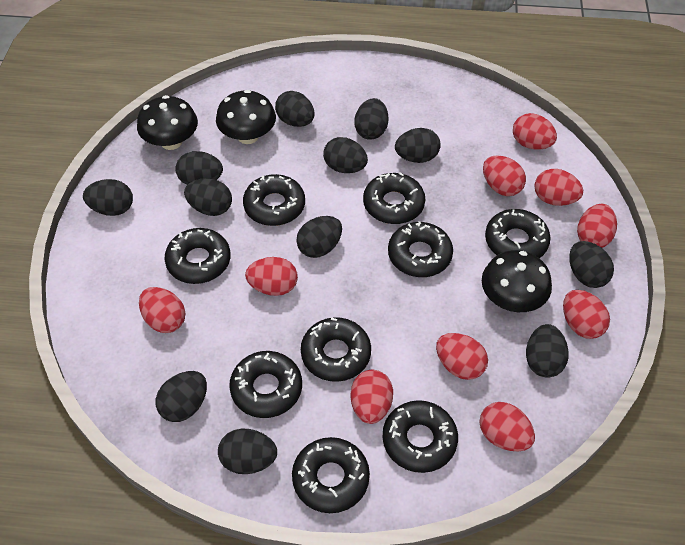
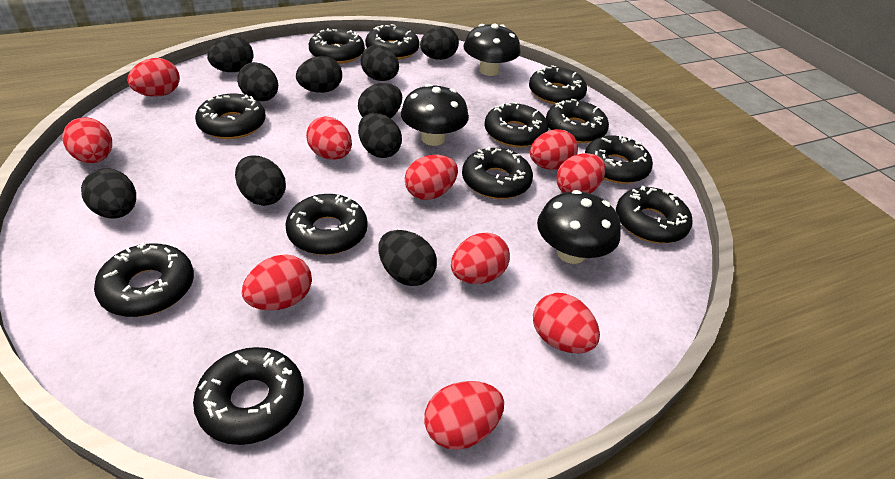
black donut: 9 -> 12
black egg: 12 -> 10

